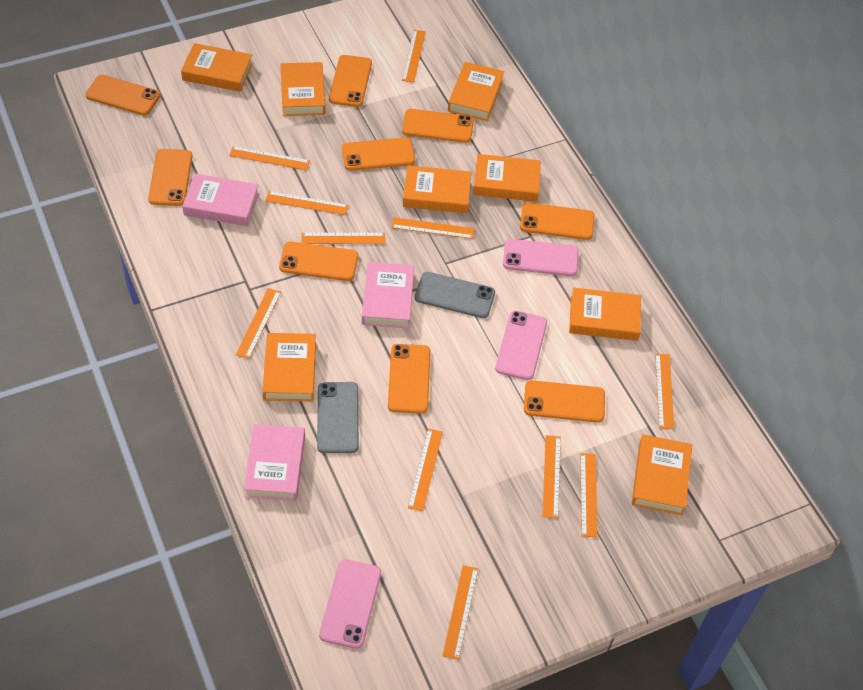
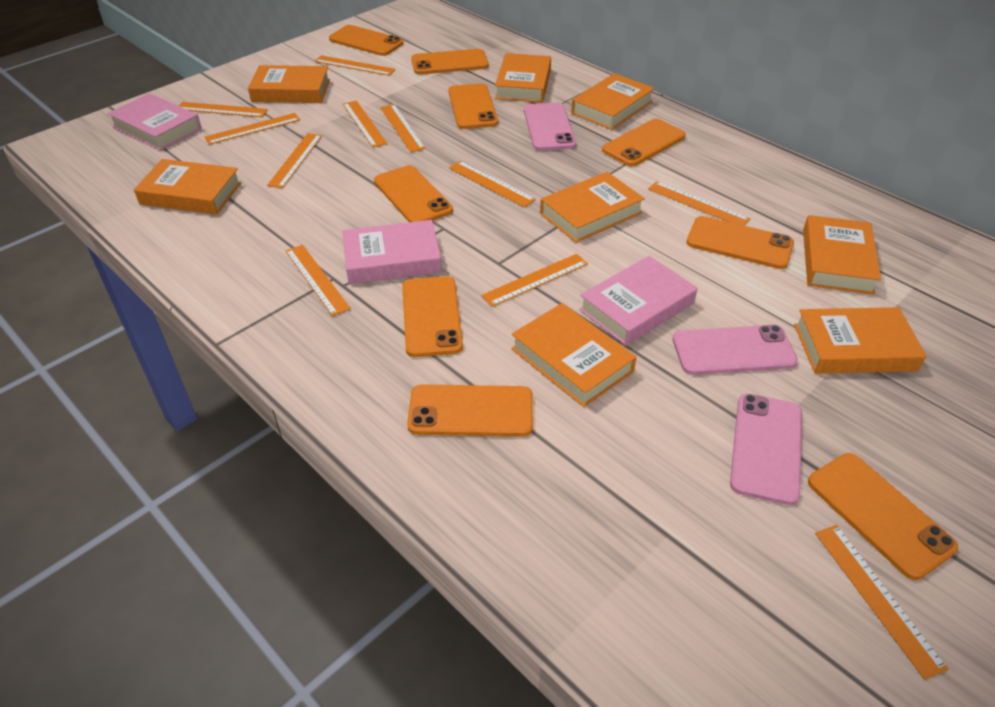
grey phone: 2 -> 0

